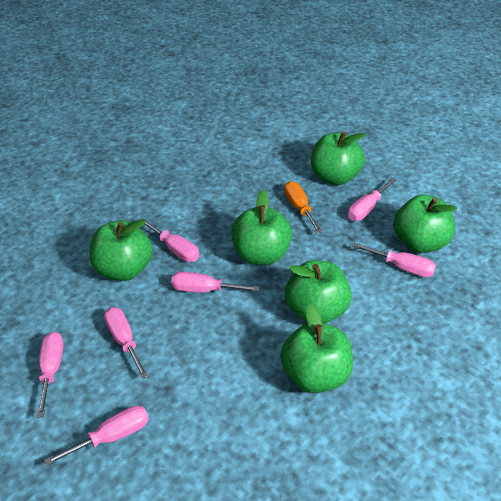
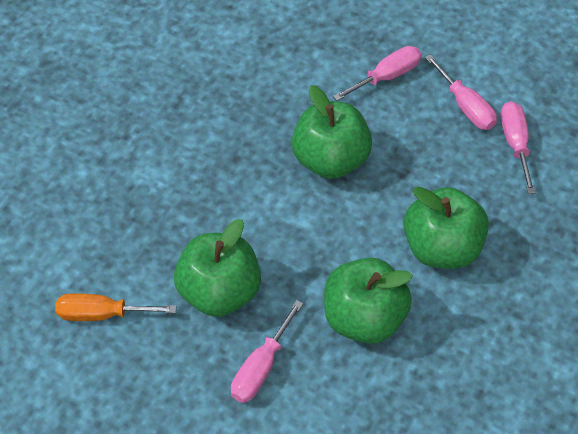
green apple: 6 -> 4
pink screwdriver: 7 -> 4

